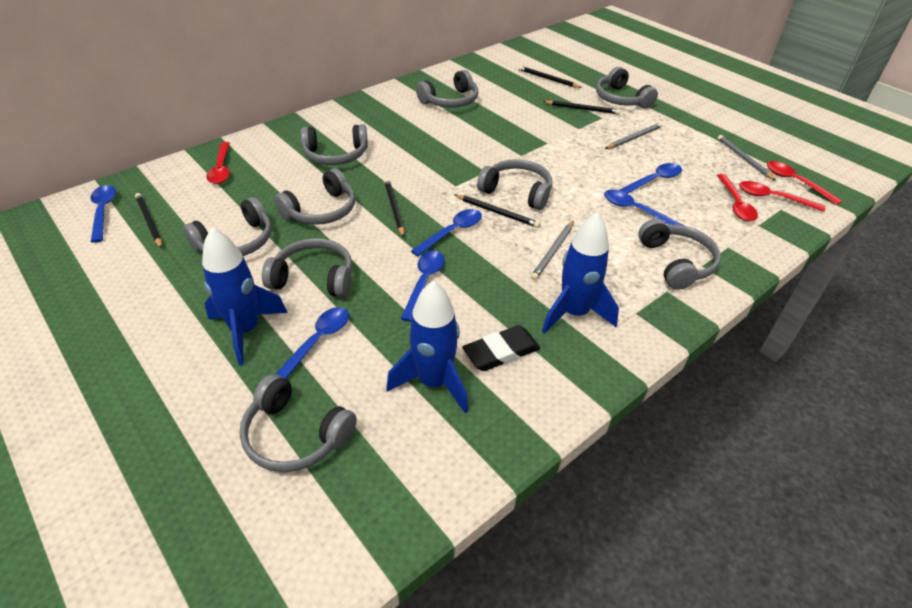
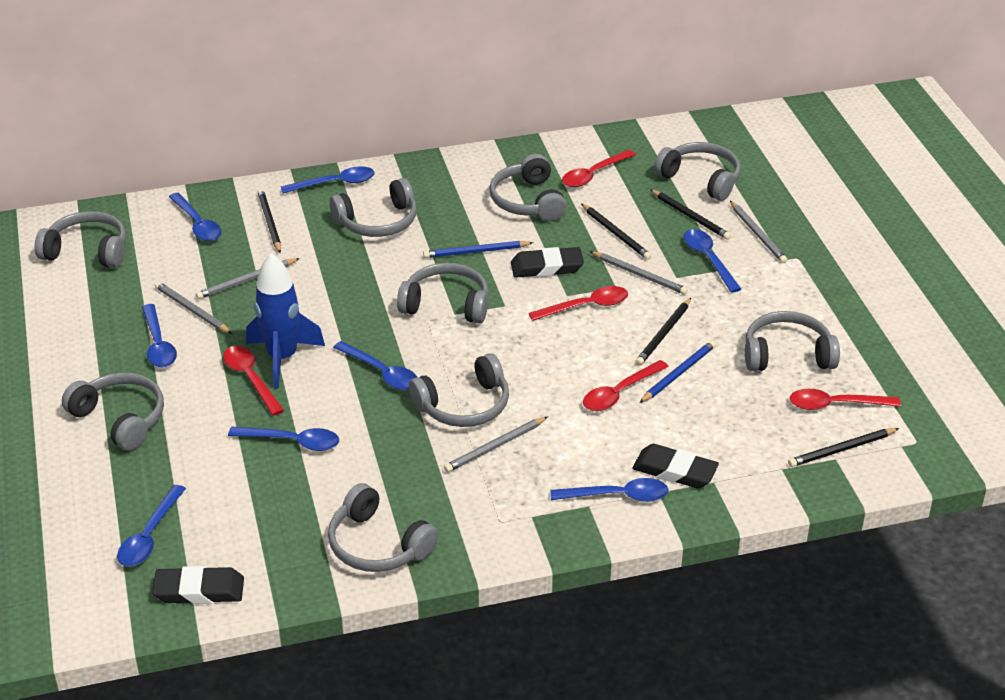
black eraser: 1 -> 3
blue pencil: 0 -> 2
blue rocket: 3 -> 1
blue spoon: 6 -> 8
grey pencil: 3 -> 5
red spoon: 4 -> 5

